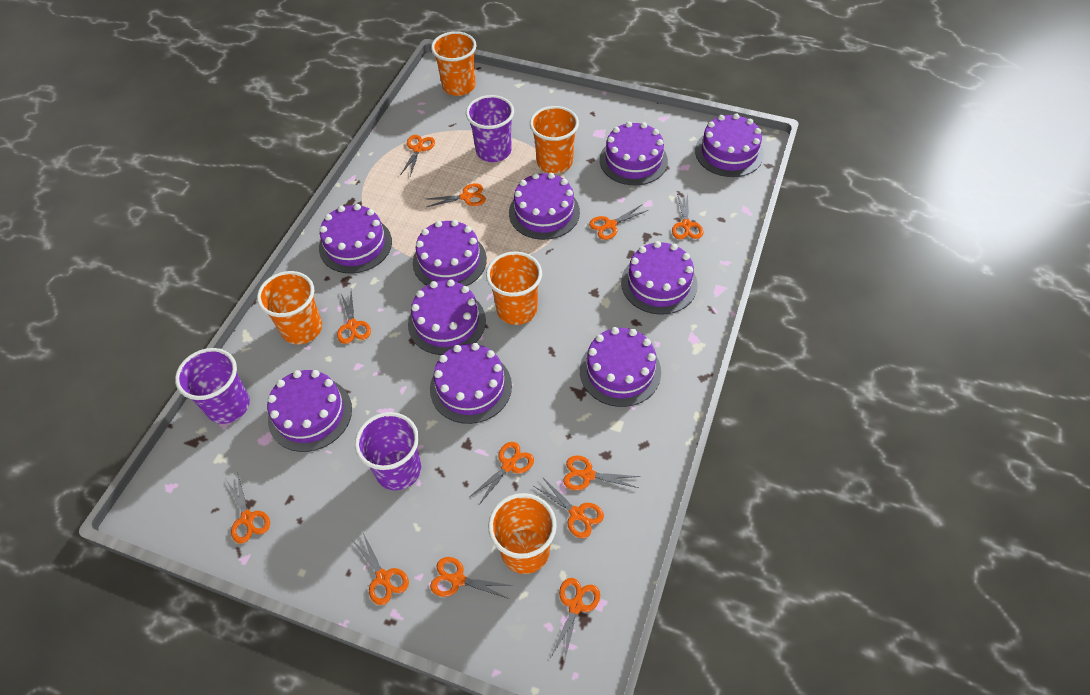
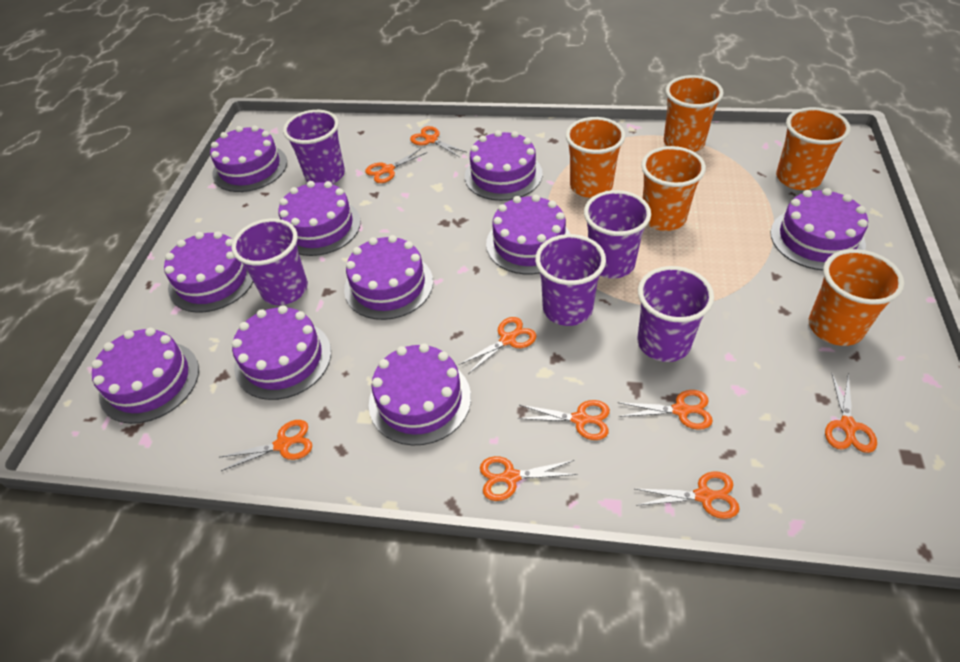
orange scissors: 12 -> 9
purple cup: 3 -> 5

